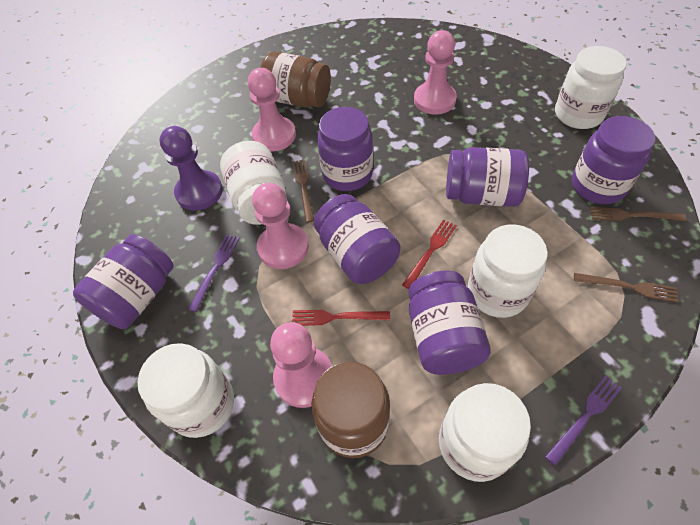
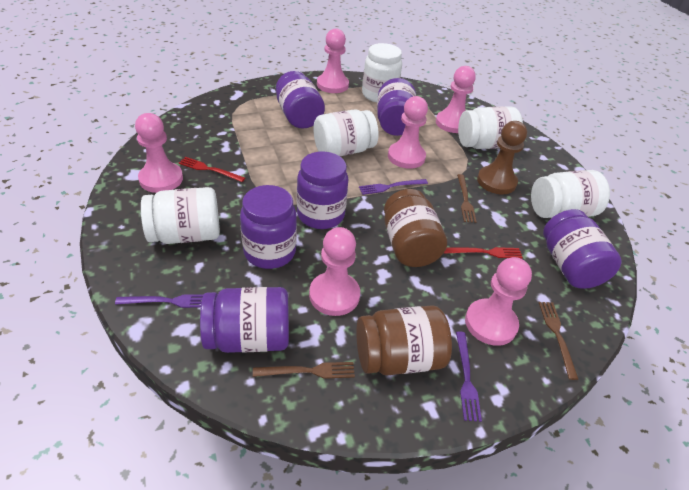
brown pawn: 0 -> 1
pink pawn: 4 -> 6
purple fork: 2 -> 3
purple pawn: 1 -> 0

